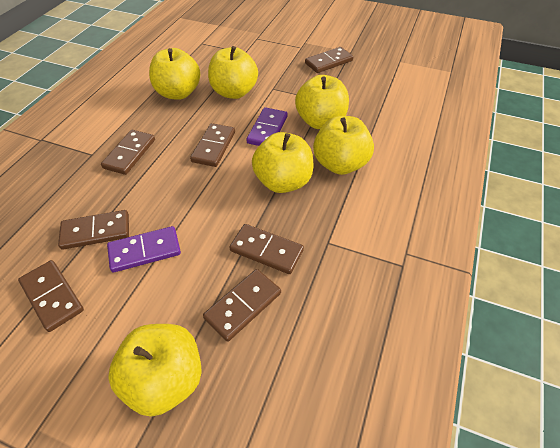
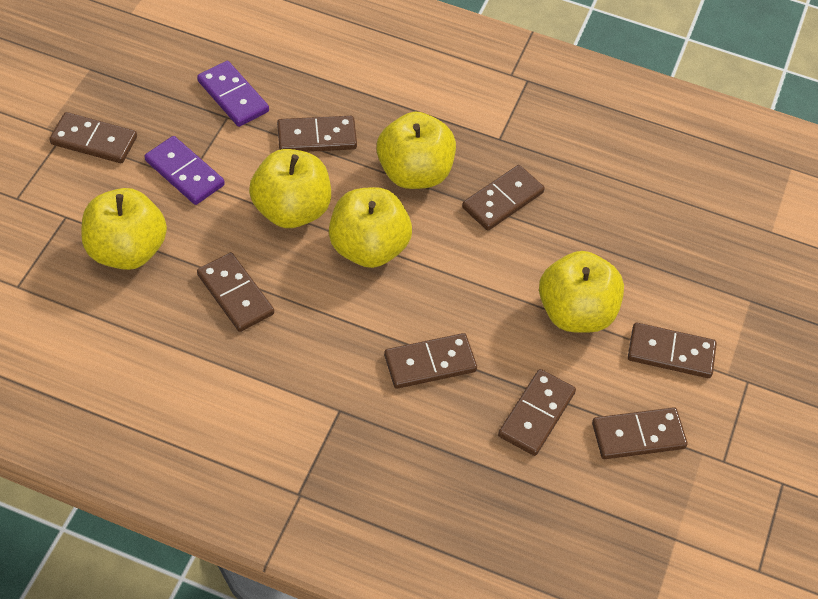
brown domino: 7 -> 8
yellow apple: 6 -> 5

